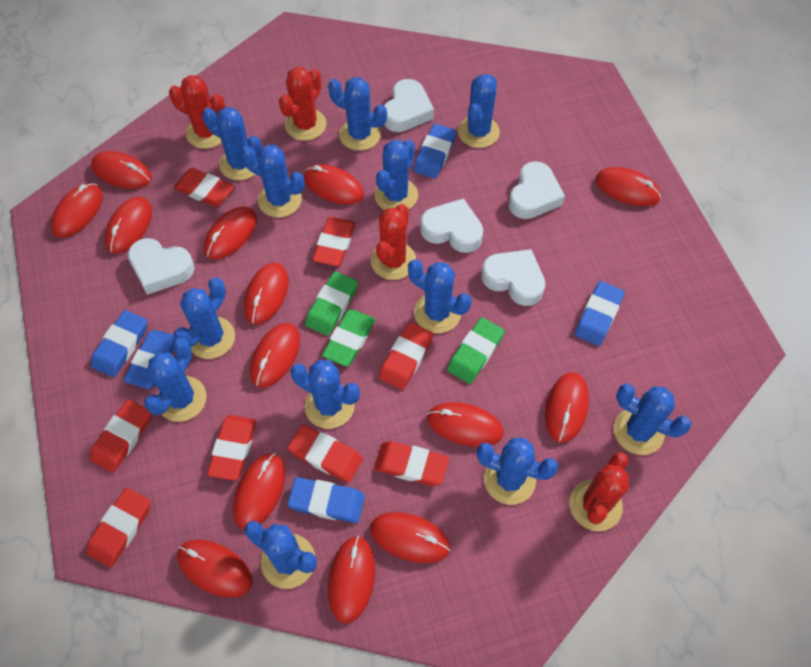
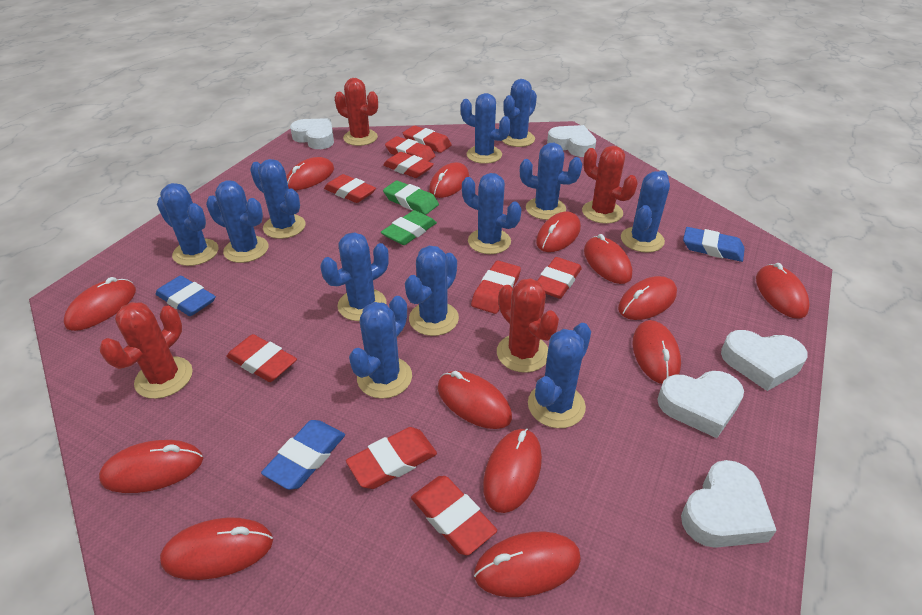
blue eraser: 5 -> 3
green eraser: 3 -> 2
red eraser: 8 -> 9
red mouse: 14 -> 13

